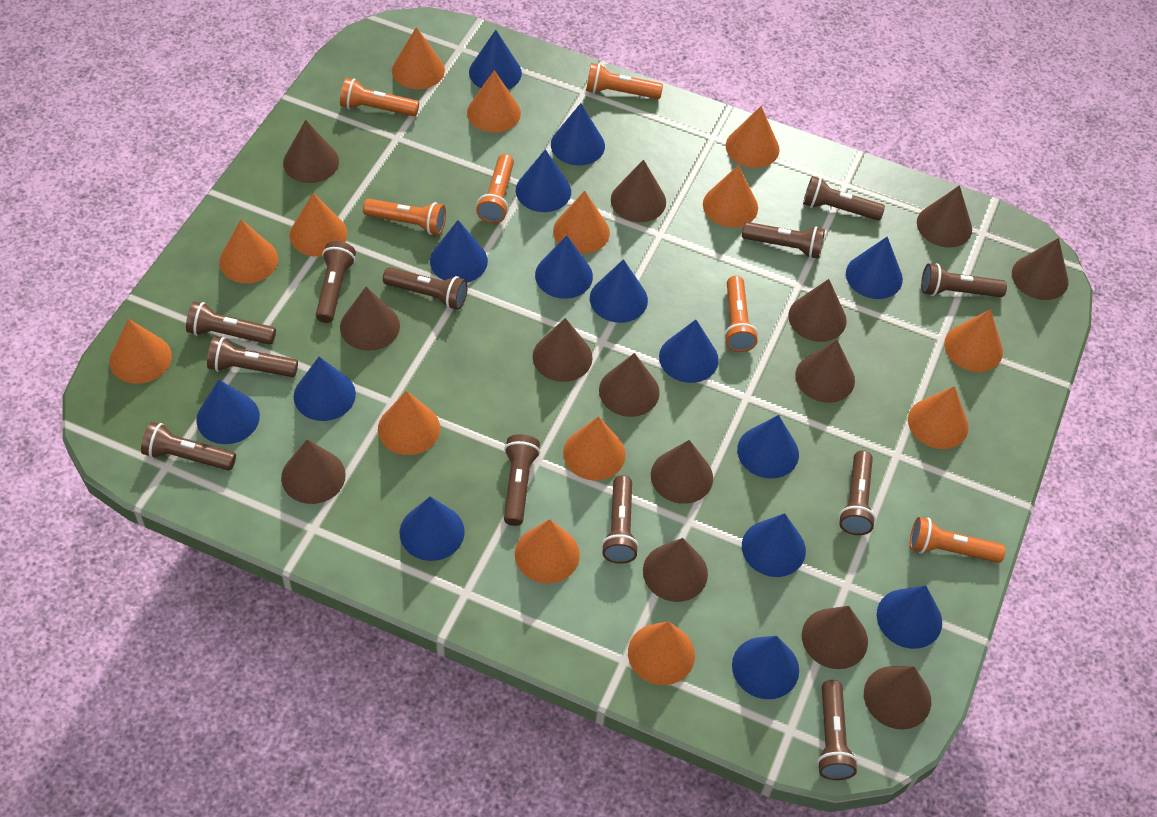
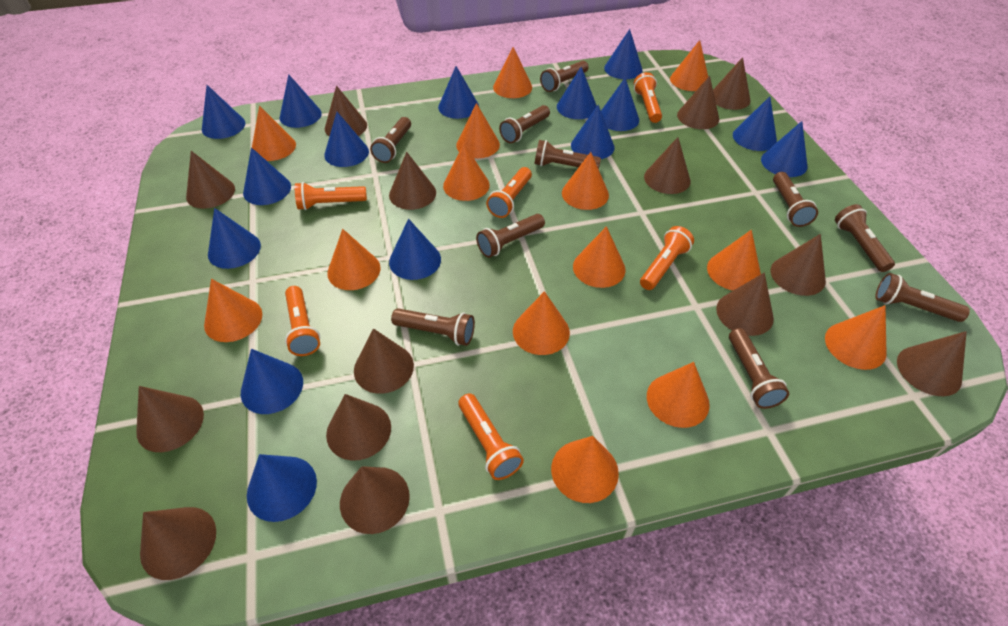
brown flashlight: 12 -> 10

